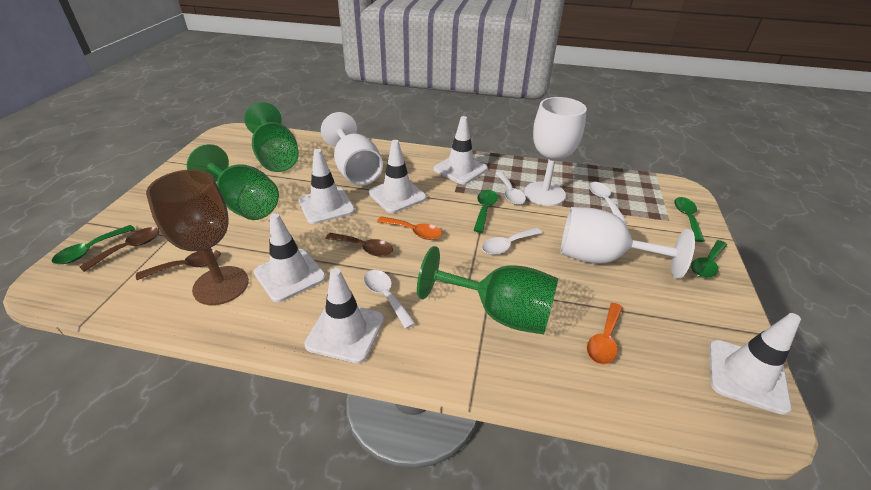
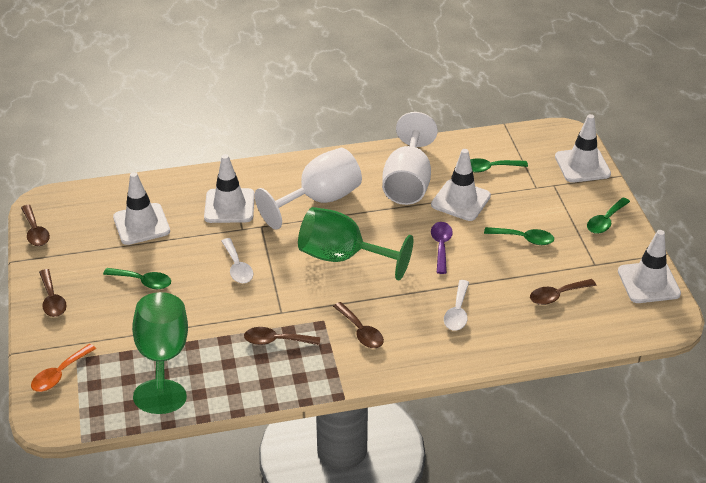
brown goblet: 1 -> 0
brown spoon: 3 -> 5
green goblet: 3 -> 2
orange spoon: 2 -> 1
purple spoon: 0 -> 1
white goblet: 3 -> 2
white spoon: 4 -> 2
white traffic cone: 6 -> 5

